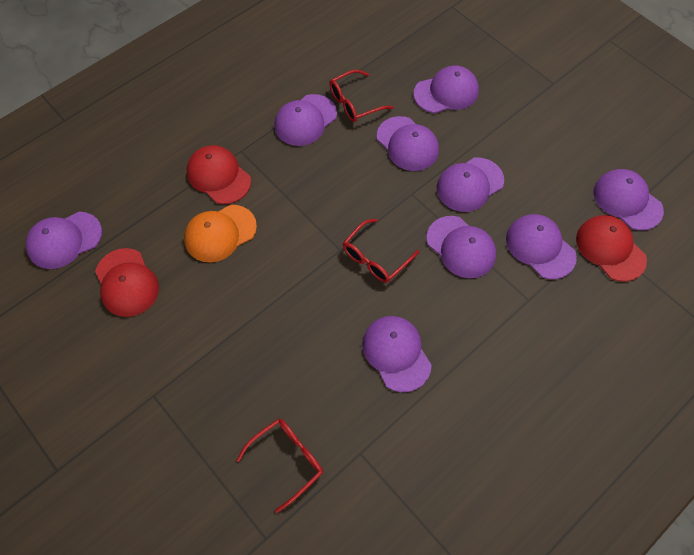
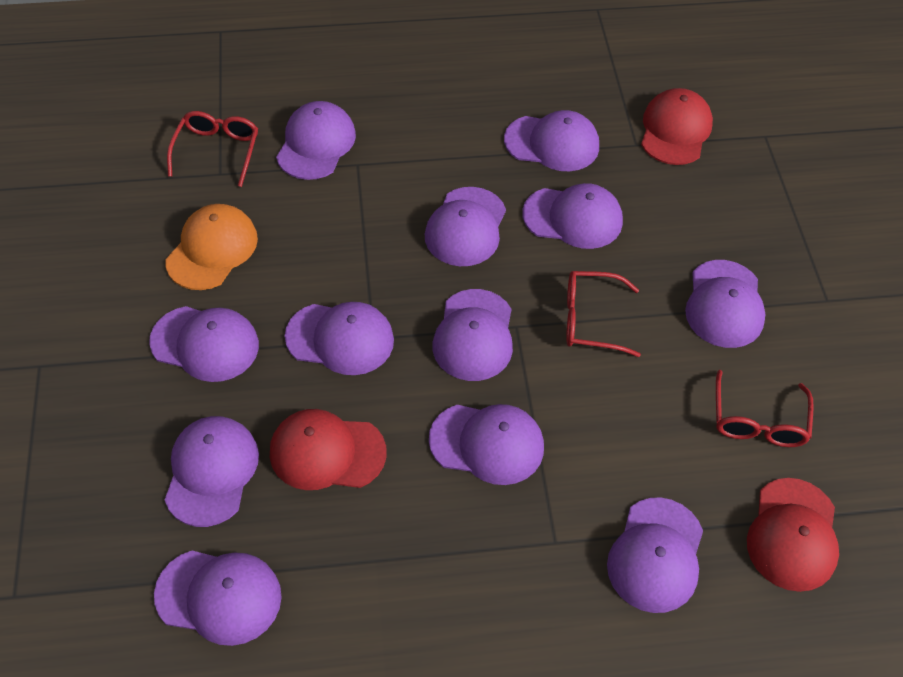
purple cap: 9 -> 12

